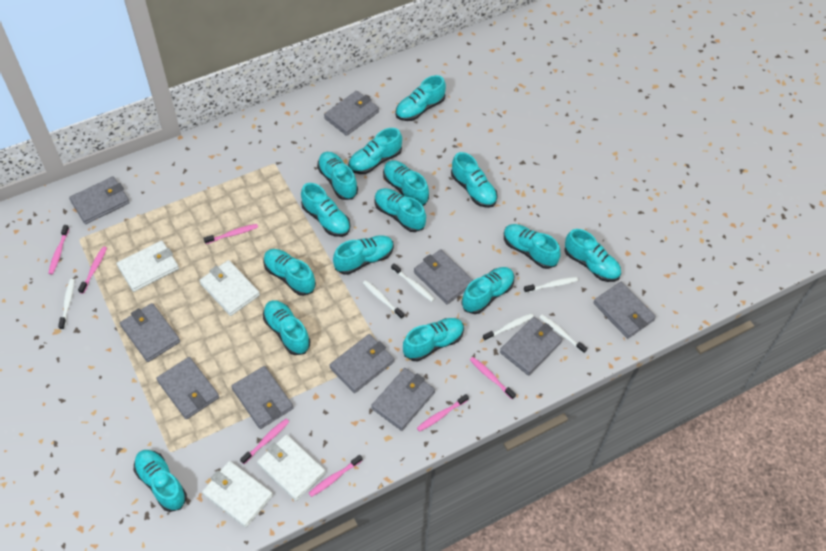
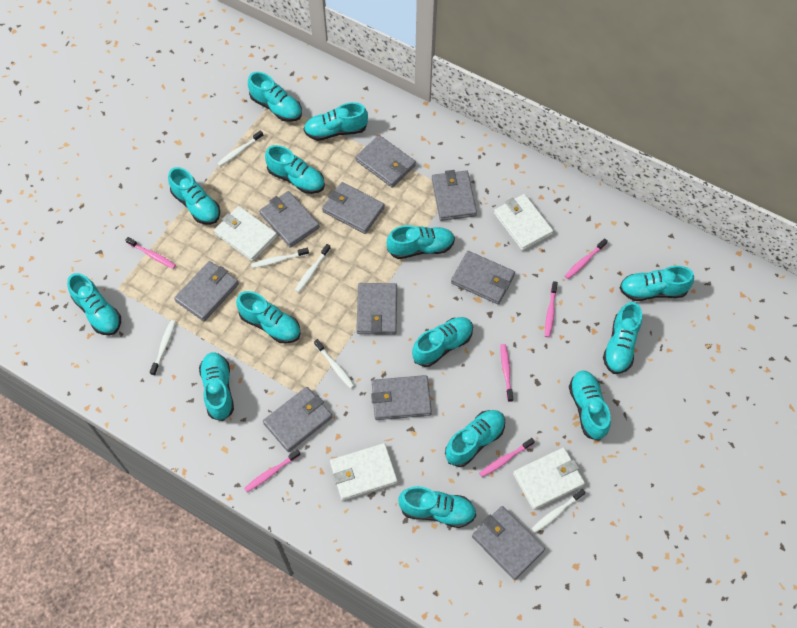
pink toothbrush: 7 -> 6
turquoise shoe: 15 -> 14

